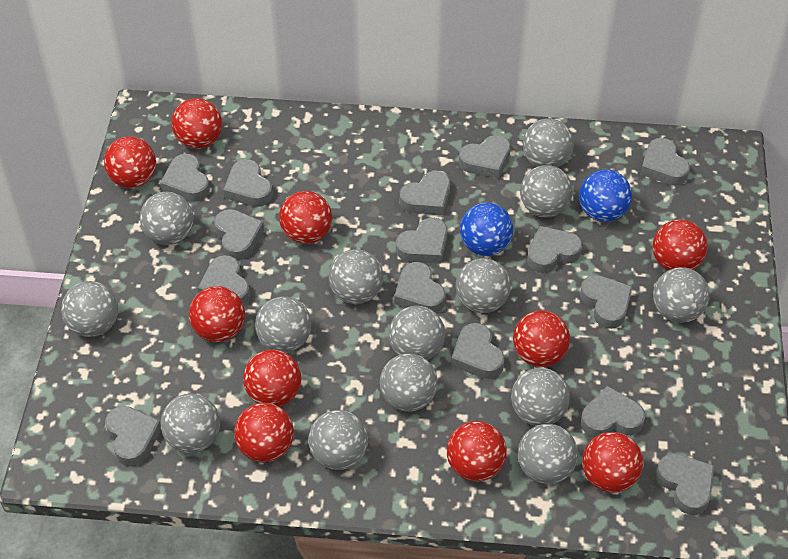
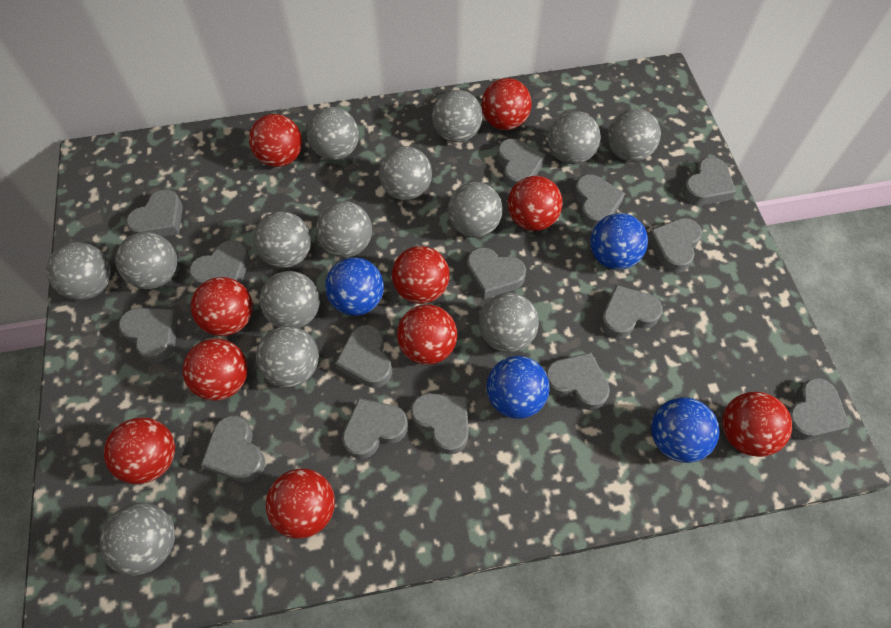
blue ball: 2 -> 4

